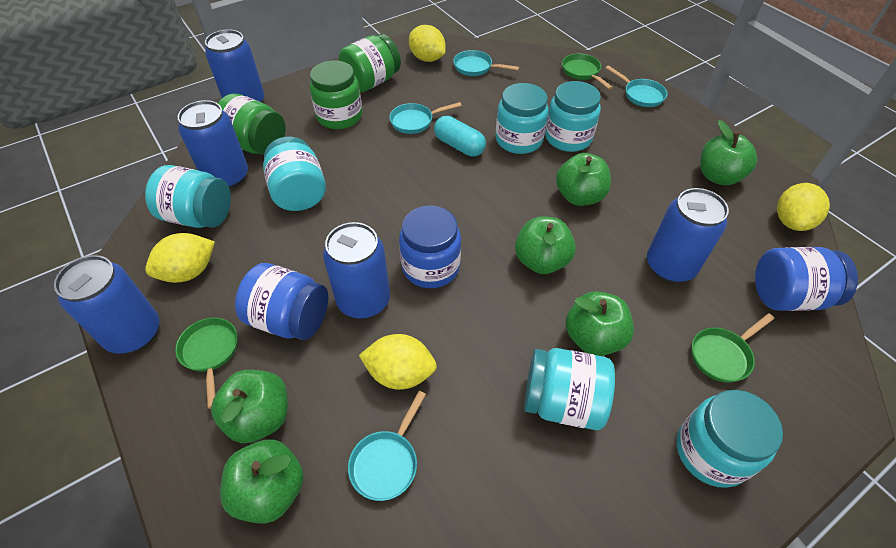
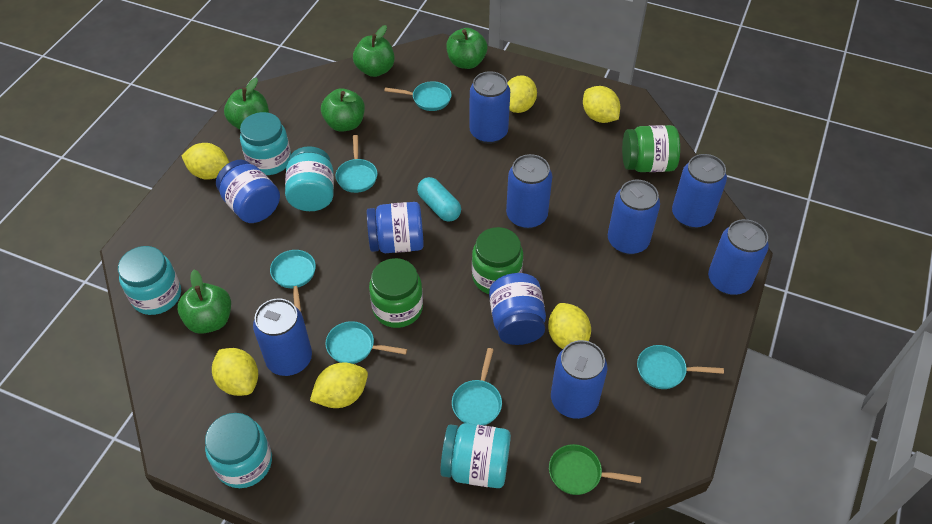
blue can: 5 -> 7
green apple: 6 -> 5
green pan: 3 -> 1
turquoise jar: 6 -> 5
turquoise pan: 4 -> 6
yellow lemon: 4 -> 6

